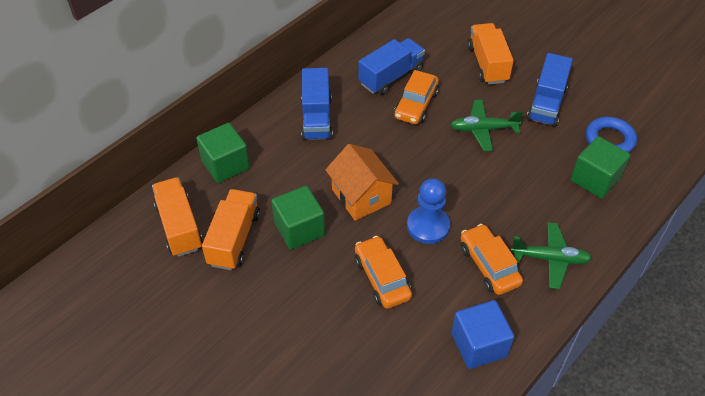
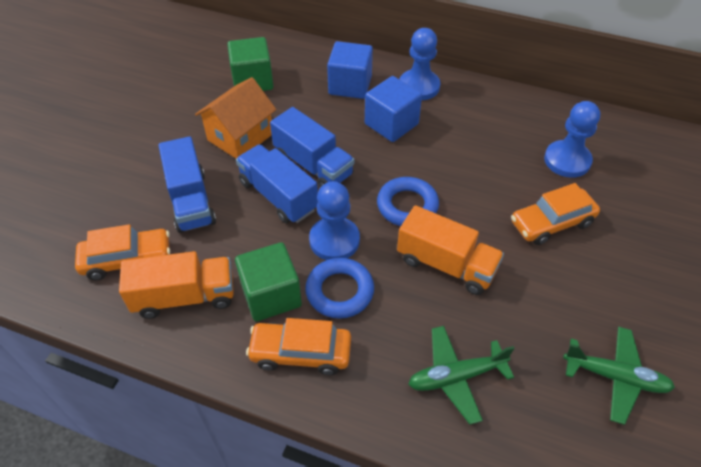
blue cube: 1 -> 2
blue pawn: 1 -> 3
blue ring: 1 -> 2
green cube: 3 -> 2
orange truck: 3 -> 2

